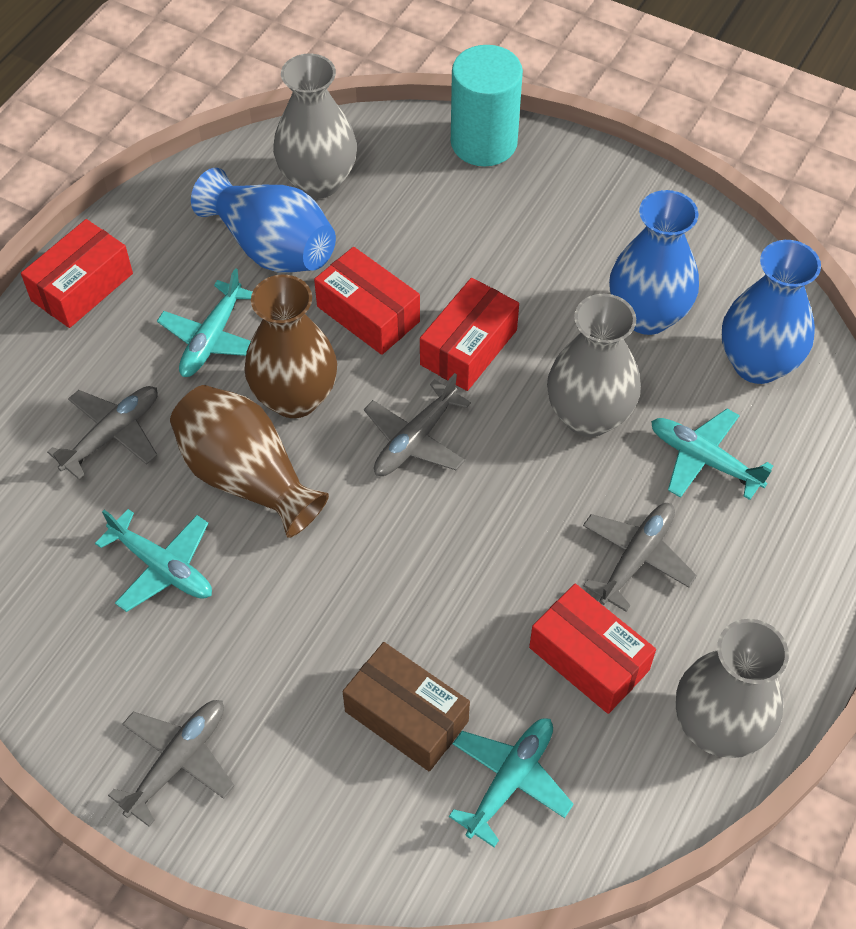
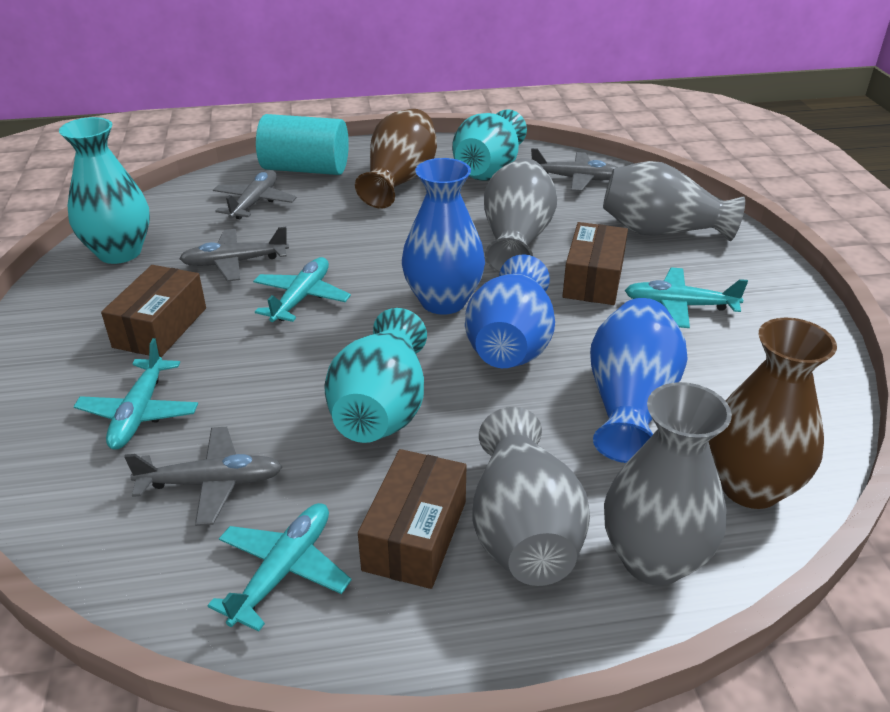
brown box: 1 -> 3
grey vase: 3 -> 4
red box: 4 -> 0
turquoise vase: 0 -> 3

